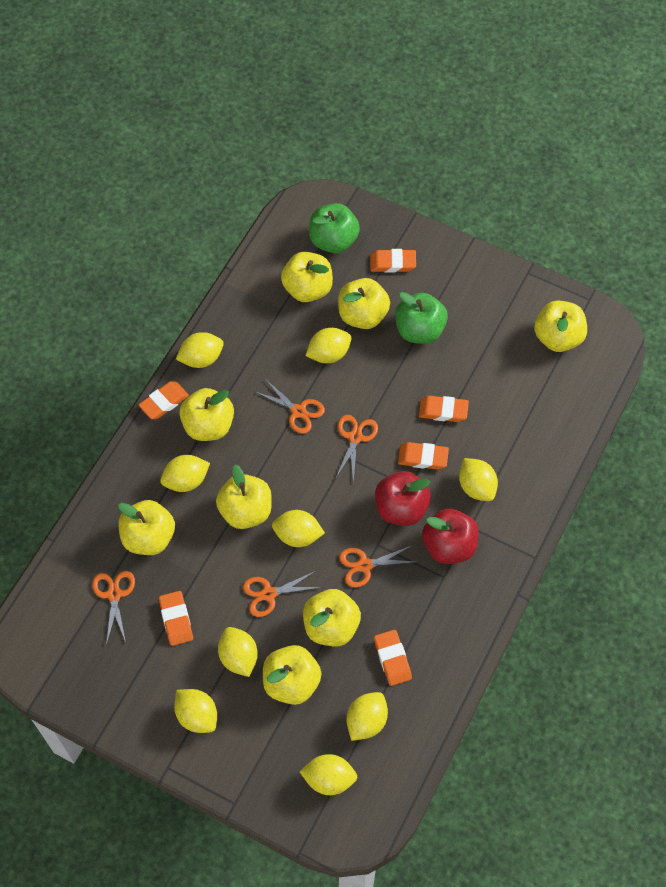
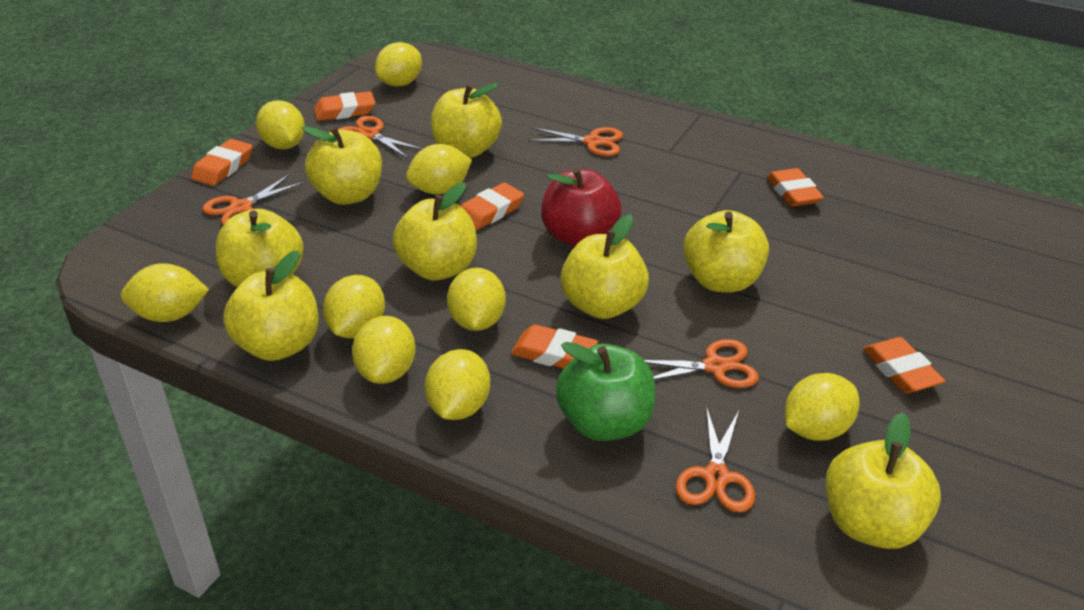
green apple: 2 -> 1
red apple: 2 -> 1

